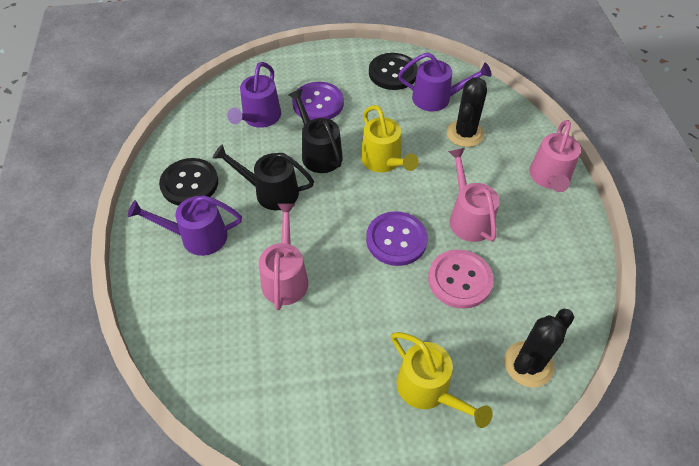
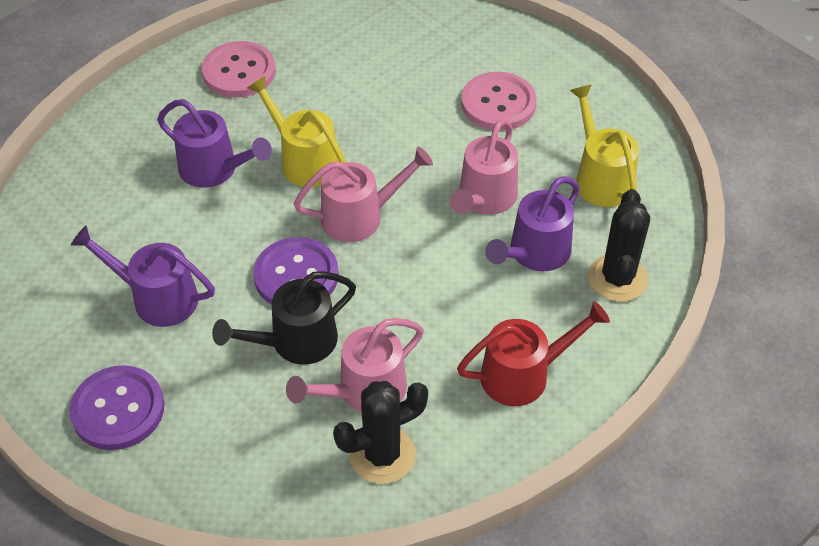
black button: 2 -> 0
black watering can: 2 -> 1
pink button: 1 -> 2
red watering can: 0 -> 1

